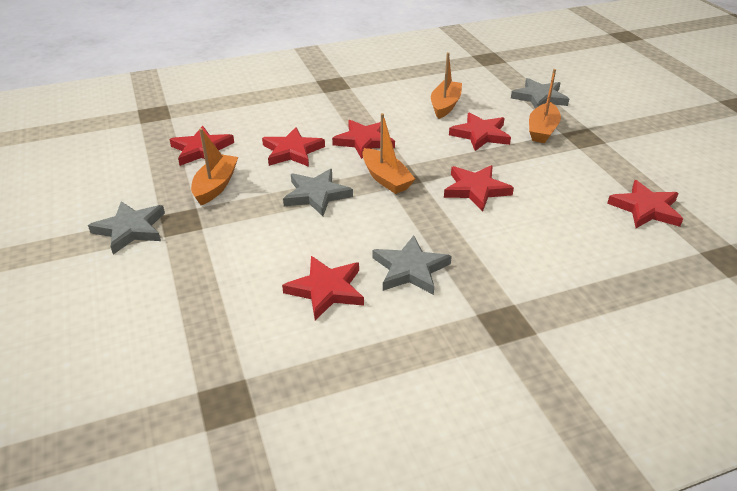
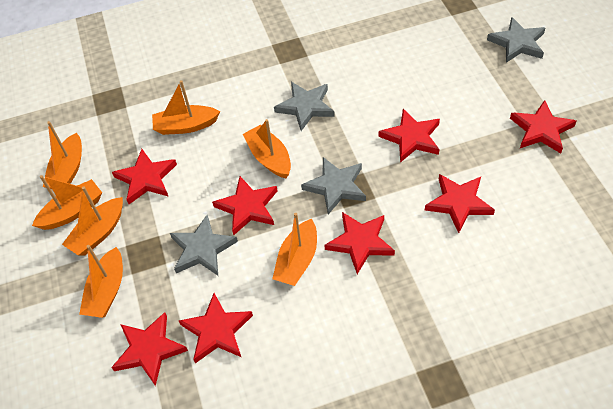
orange boat: 4 -> 7
red star: 7 -> 8

